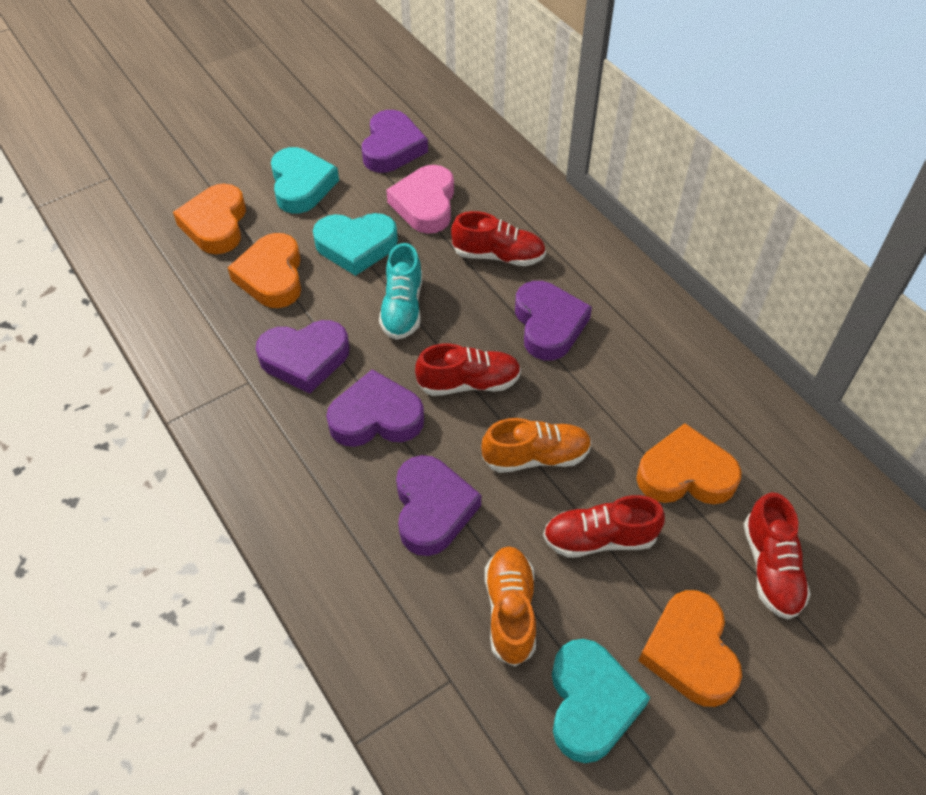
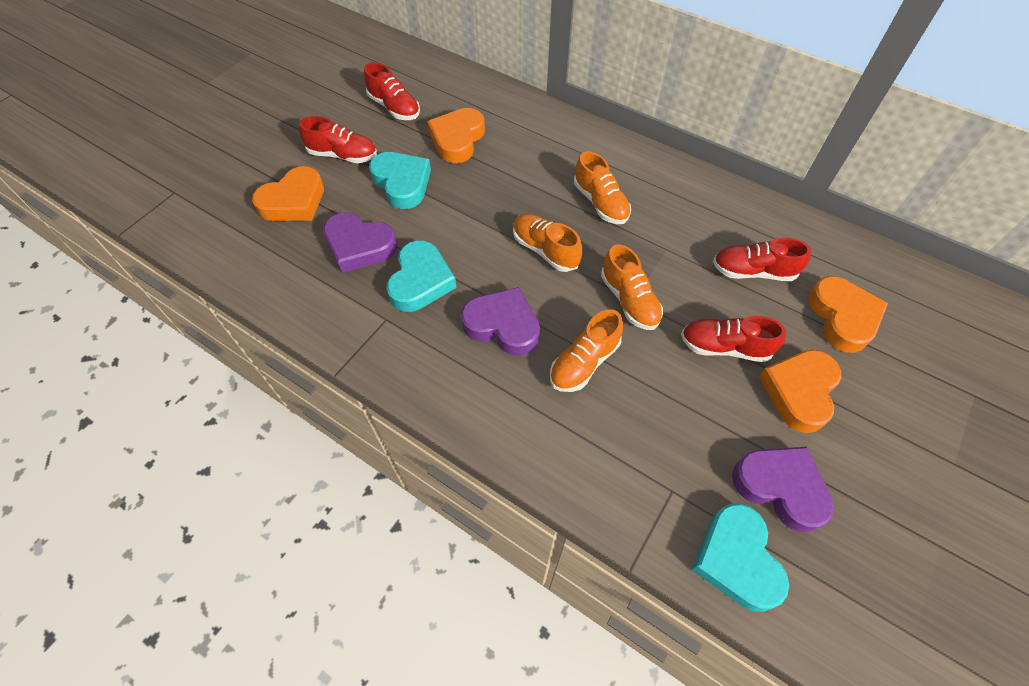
orange shoe: 2 -> 4
pink heart: 1 -> 0
purple heart: 5 -> 3
turquoise shoe: 1 -> 0

